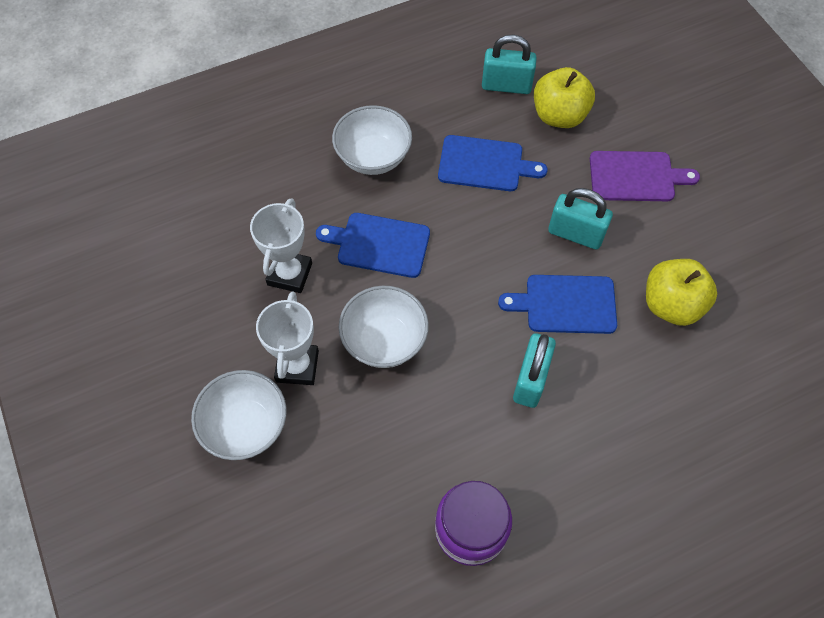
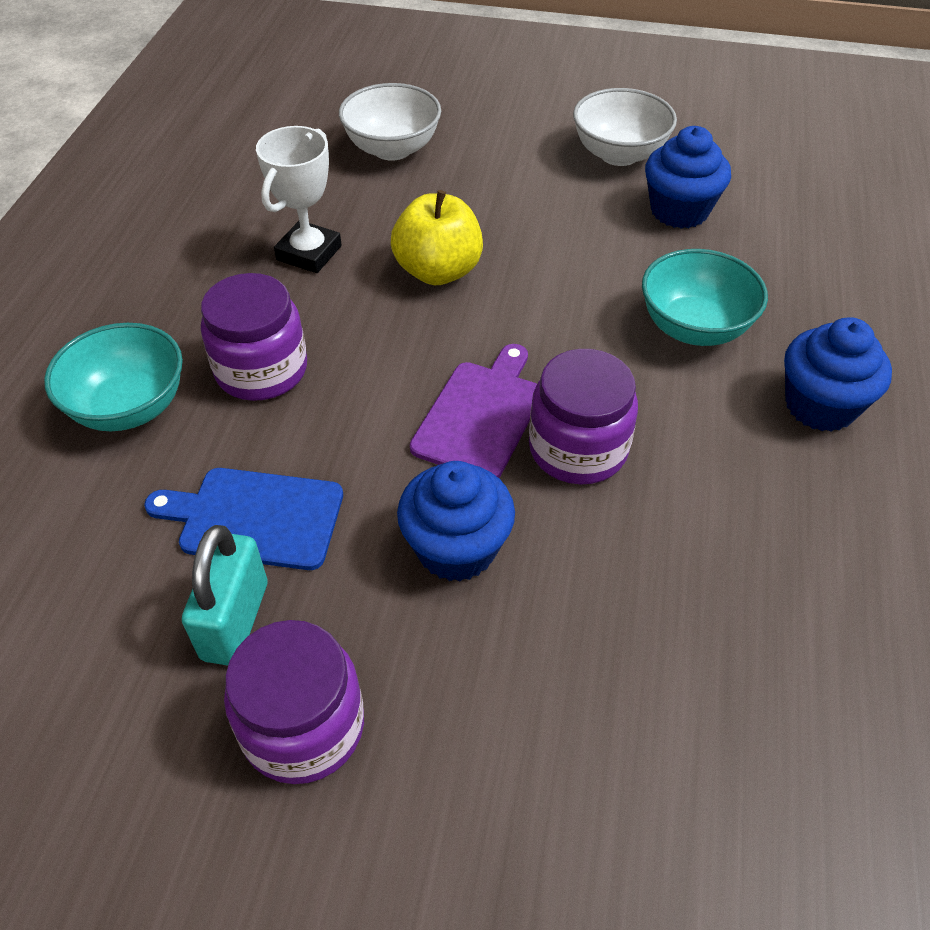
blue cupcake: 0 -> 3
blue cutting board: 3 -> 1
purple jar: 1 -> 3
turquoise bowl: 0 -> 2
turquoise padlock: 3 -> 1
white bowl: 3 -> 2
white trophy: 2 -> 1
yellow apple: 2 -> 1

